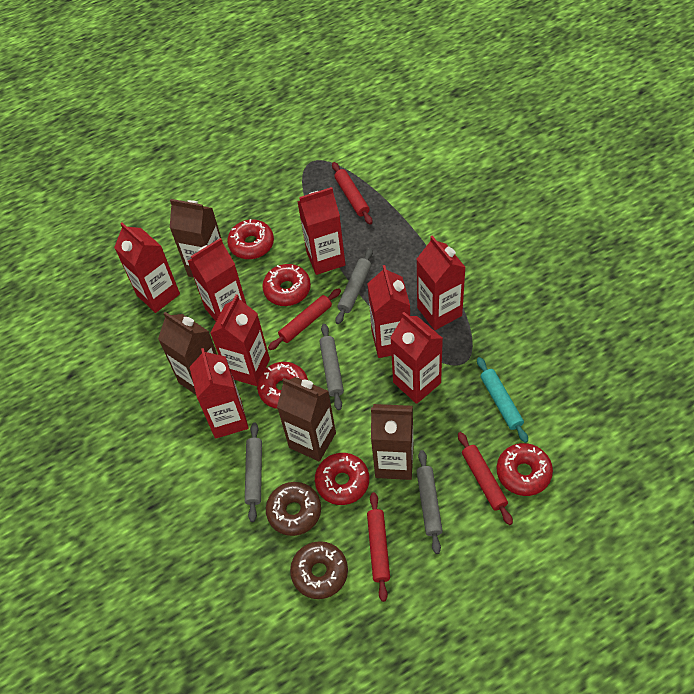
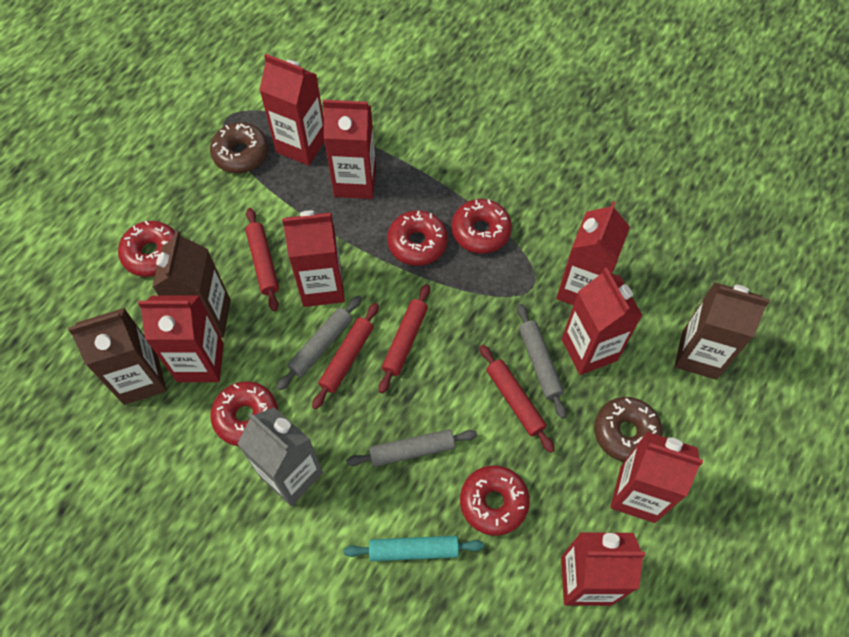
brown carton: 4 -> 3
grey carton: 0 -> 1
grey rolling pin: 4 -> 3

